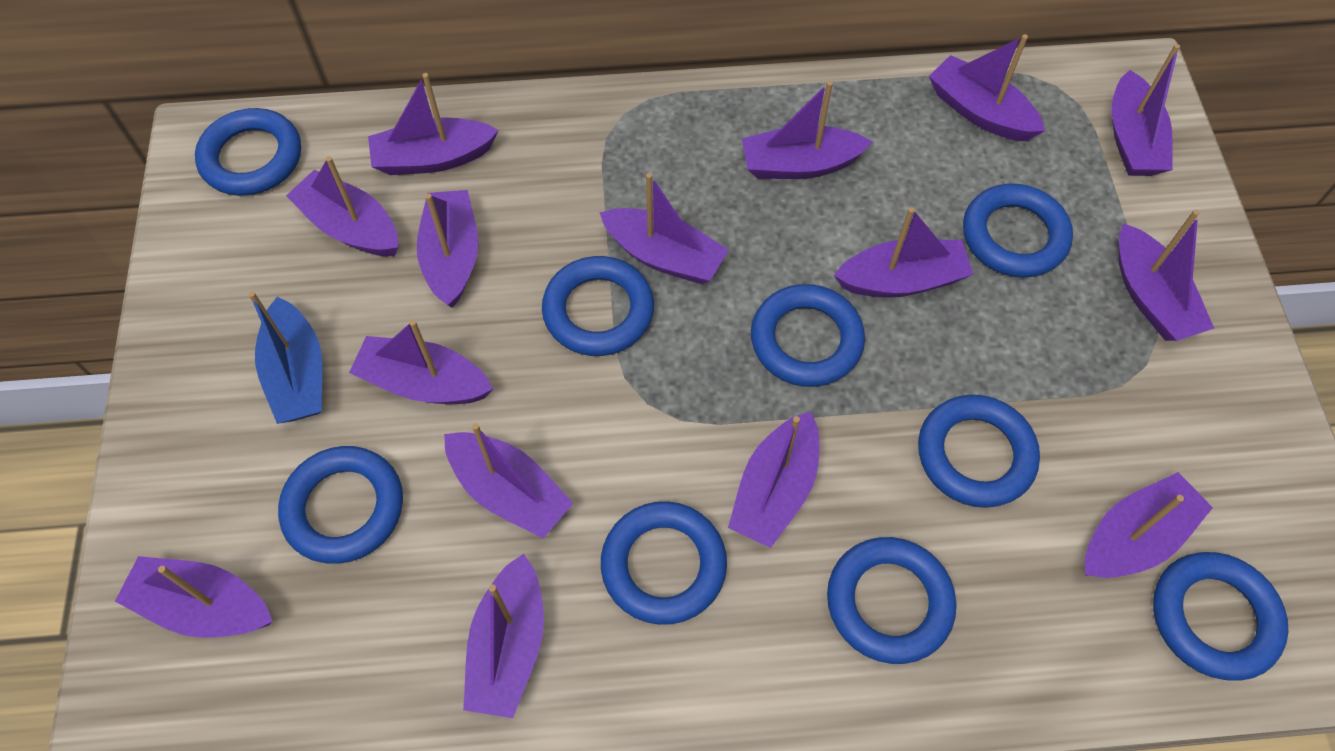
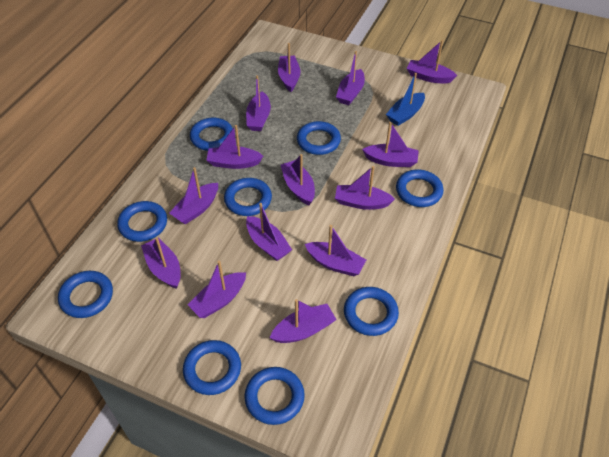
purple boat: 15 -> 14

